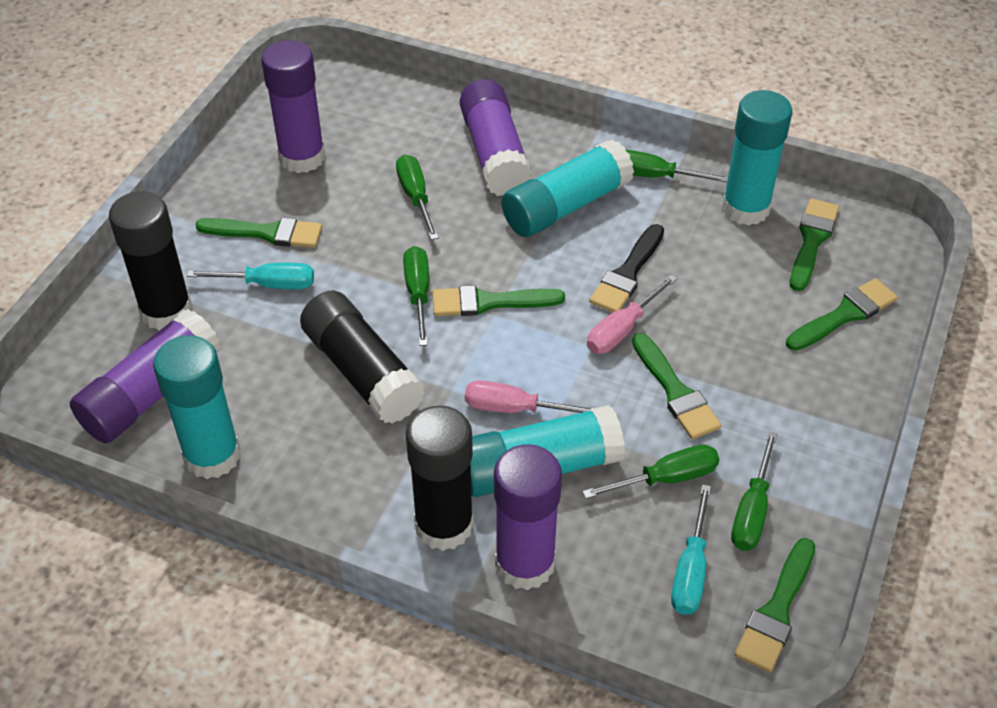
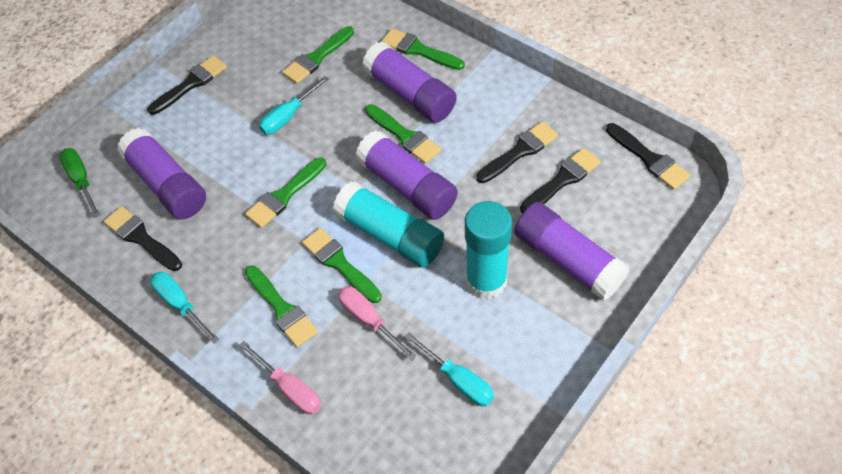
black brush: 1 -> 5
black glue stick: 3 -> 0
green screwdriver: 5 -> 1
turquoise glue stick: 4 -> 2
turquoise screwdriver: 2 -> 3

